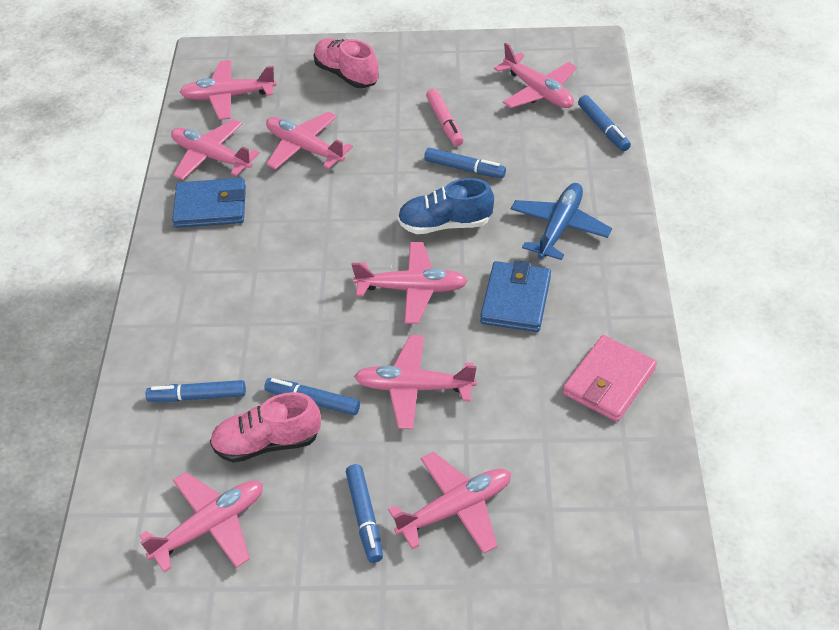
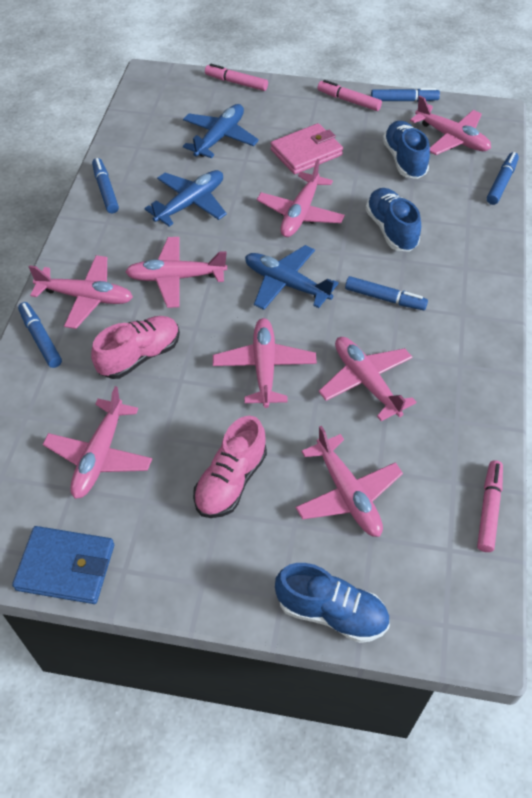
blue plane: 1 -> 3
blue shoe: 1 -> 3
blue wallet: 2 -> 1
pink marker: 1 -> 3

